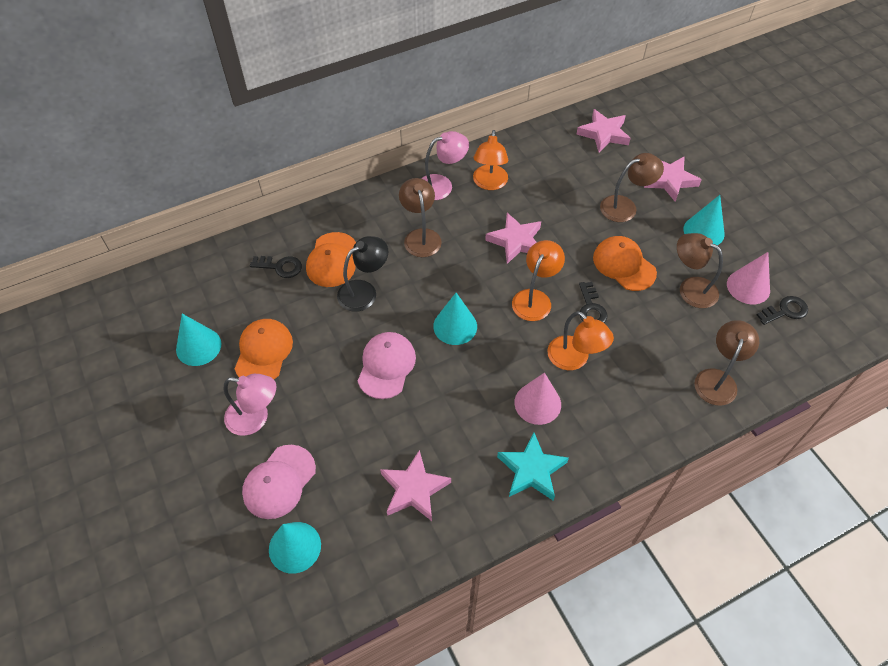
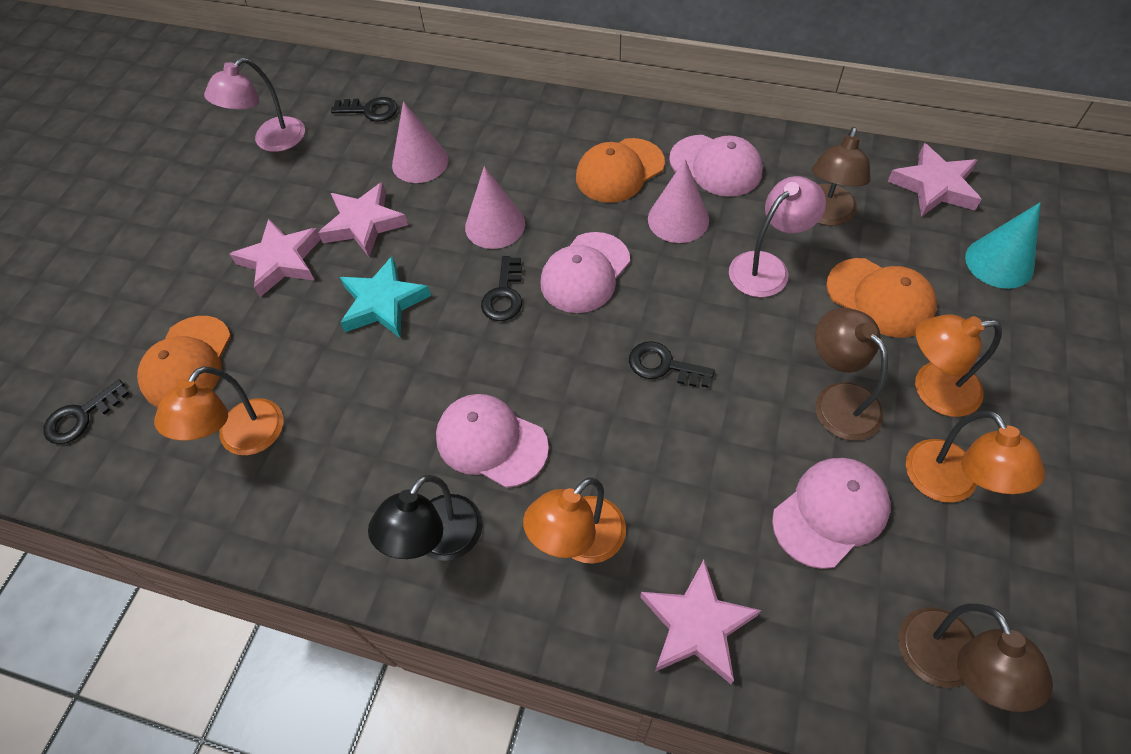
black key: 3 -> 4
brown lamp: 4 -> 3
orange lamp: 3 -> 4
pink cap: 2 -> 4
pink cone: 2 -> 3
turquoise cone: 4 -> 1

